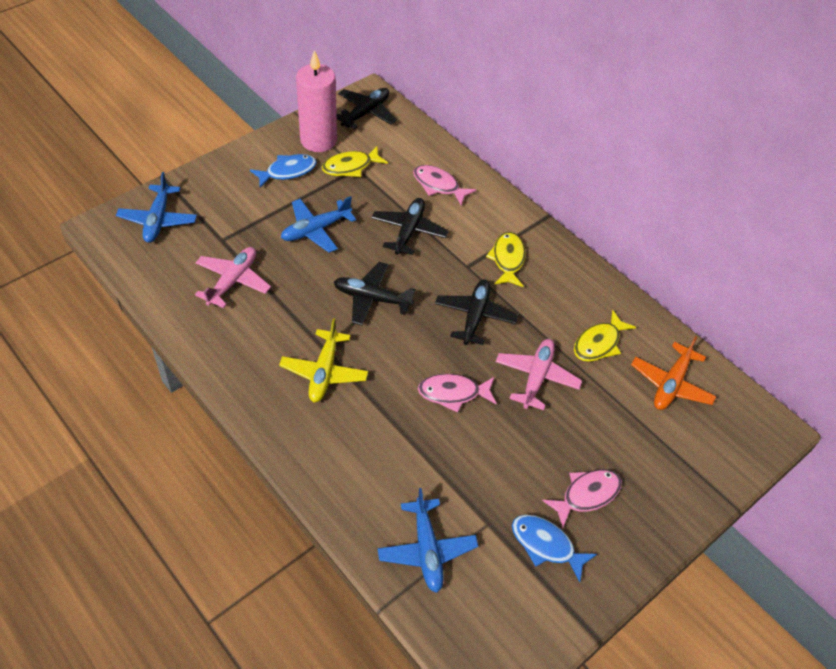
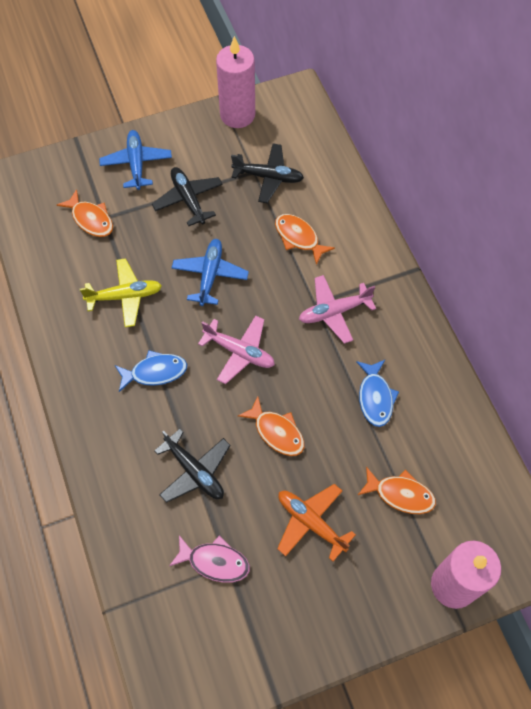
black plane: 4 -> 3
blue plane: 3 -> 2
orange fish: 0 -> 4
pink candle: 1 -> 2
pink fish: 3 -> 1
yellow fish: 3 -> 0

